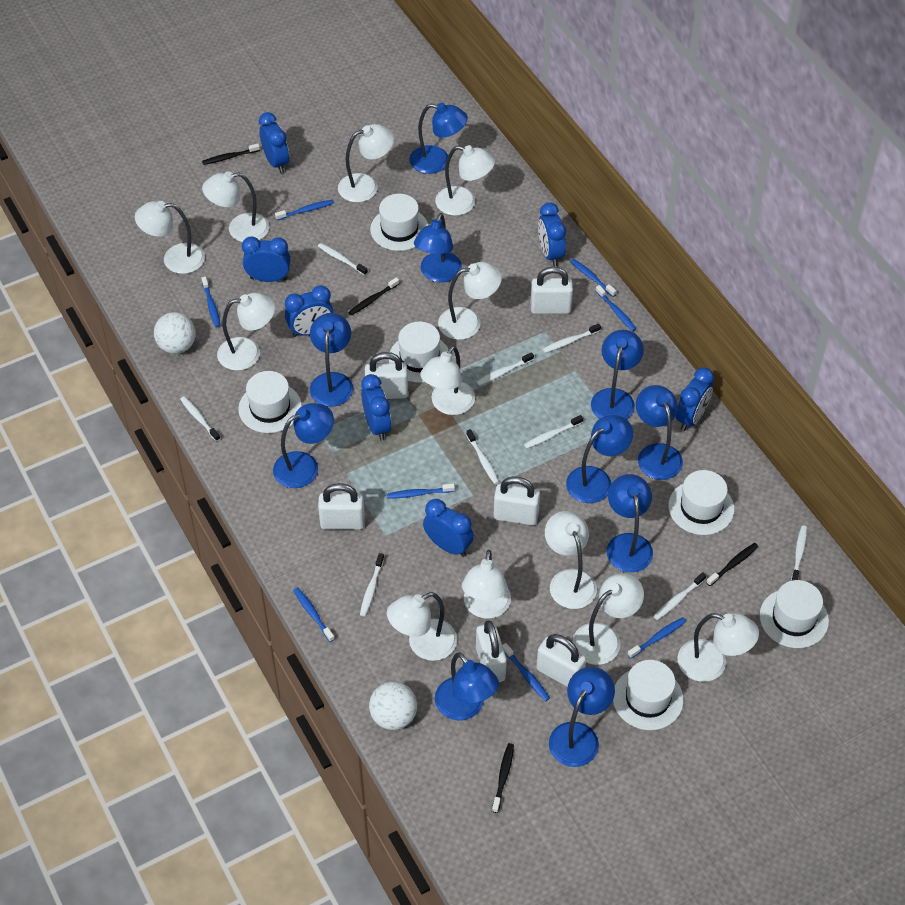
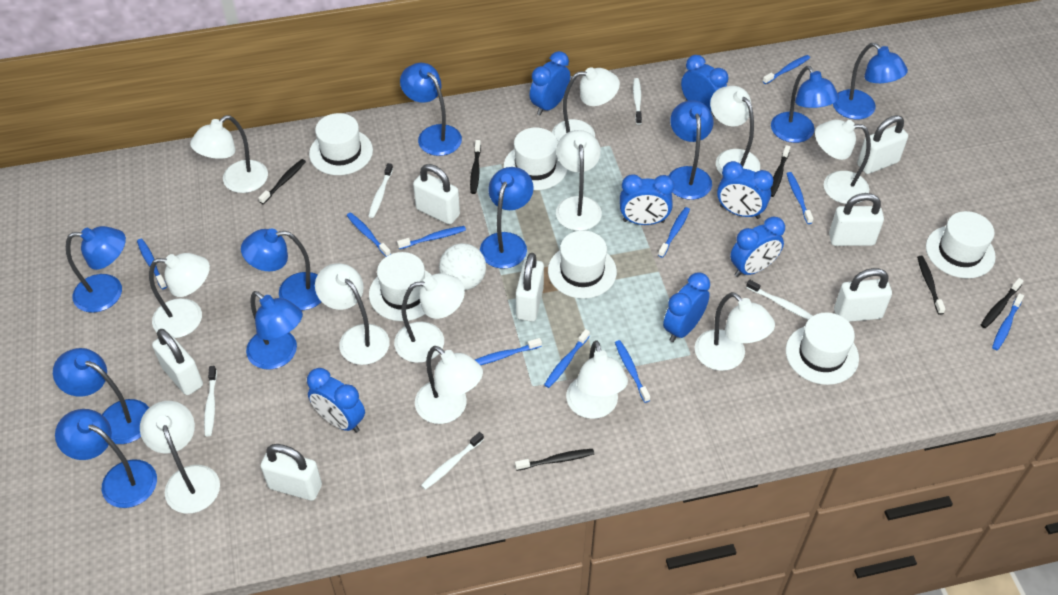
black toothbrush: 4 -> 6
blue toothbrush: 8 -> 10
white ball: 2 -> 1
white padlock: 6 -> 7
white toothbrush: 9 -> 5

